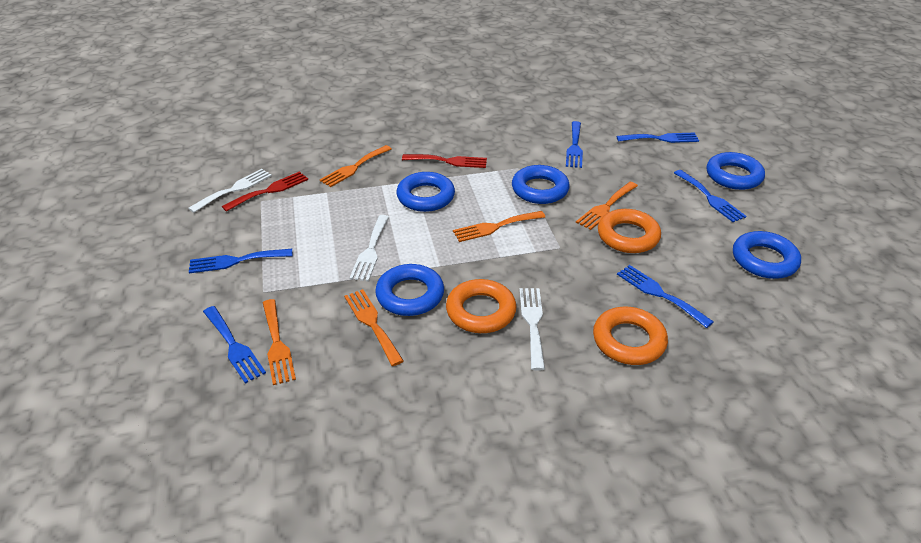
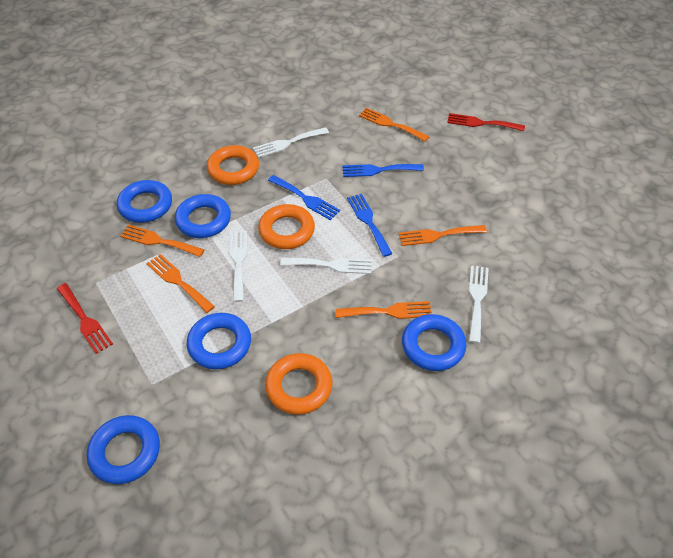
blue fork: 6 -> 3
white fork: 3 -> 4

